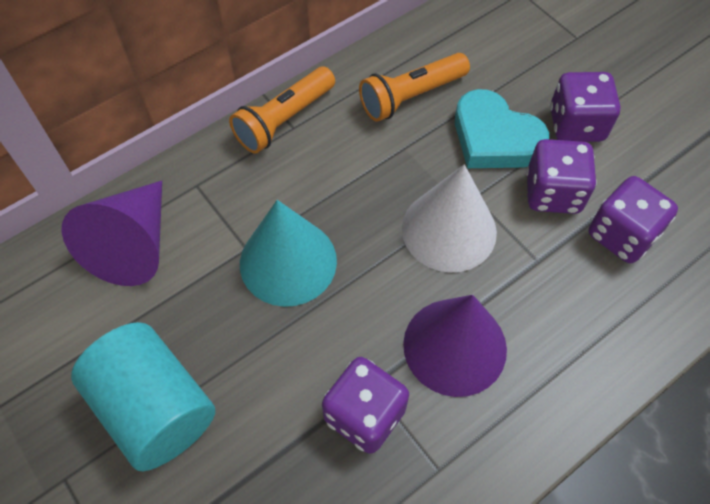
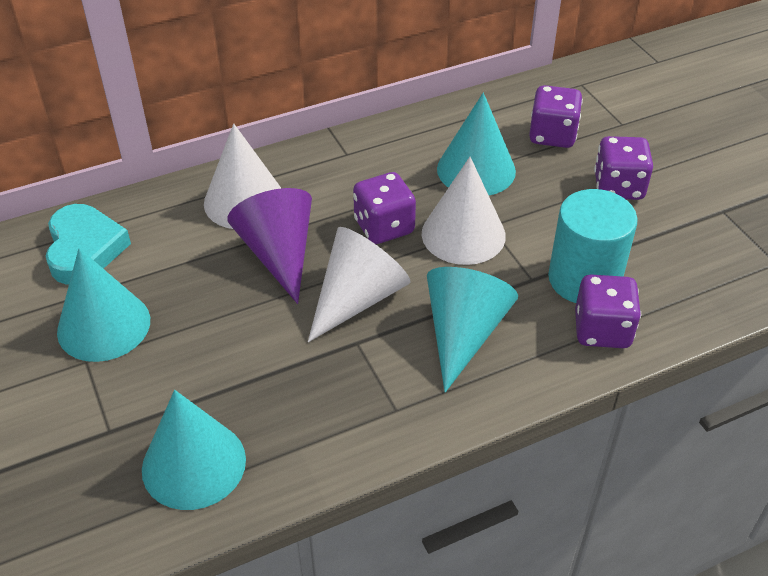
orange flashlight: 2 -> 0
purple cone: 2 -> 1
turquoise cone: 1 -> 4
white cone: 1 -> 3

